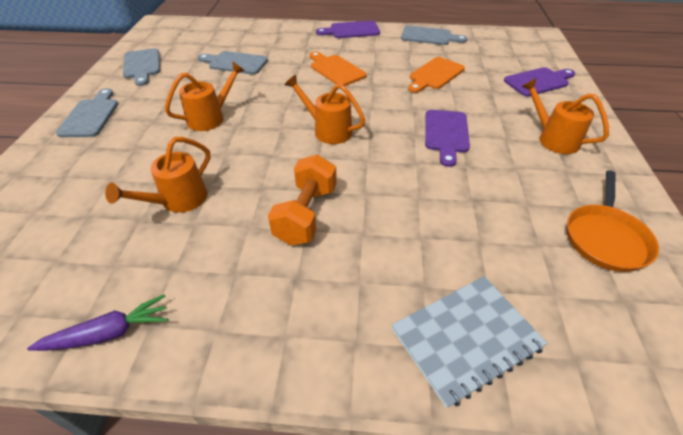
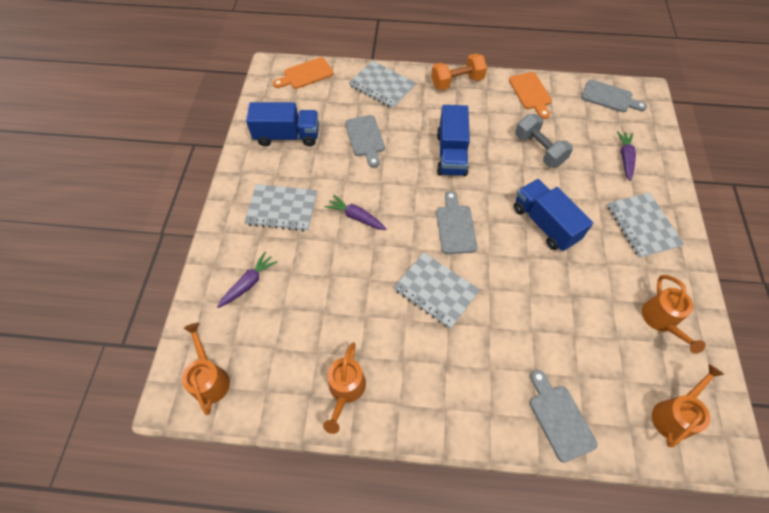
blue truck: 0 -> 3
grey dumbbell: 0 -> 1
grey notebook: 1 -> 4
orange pan: 1 -> 0
purple carrot: 1 -> 3
purple cutting board: 3 -> 0

